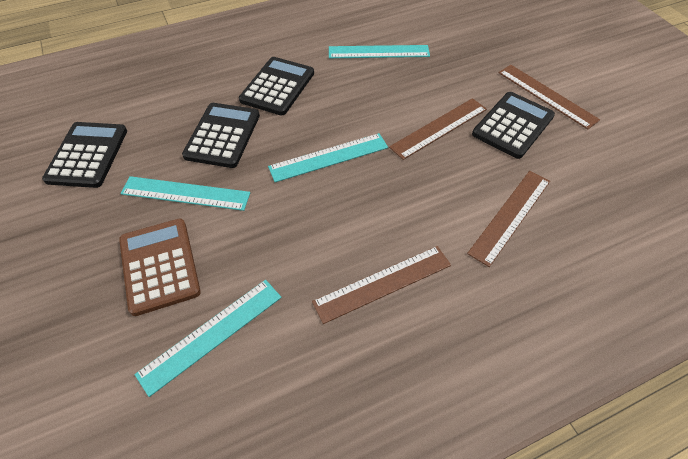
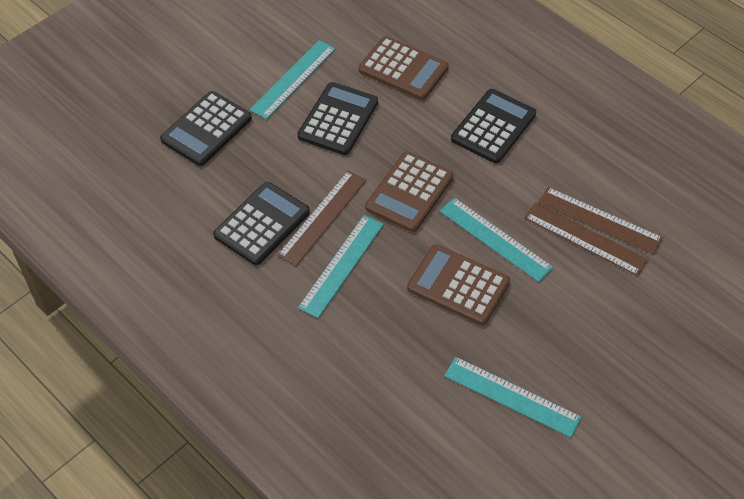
brown calculator: 1 -> 3
brown ruler: 4 -> 3

